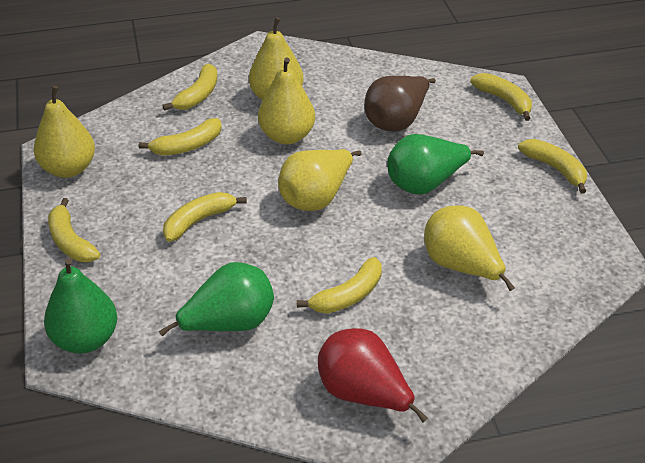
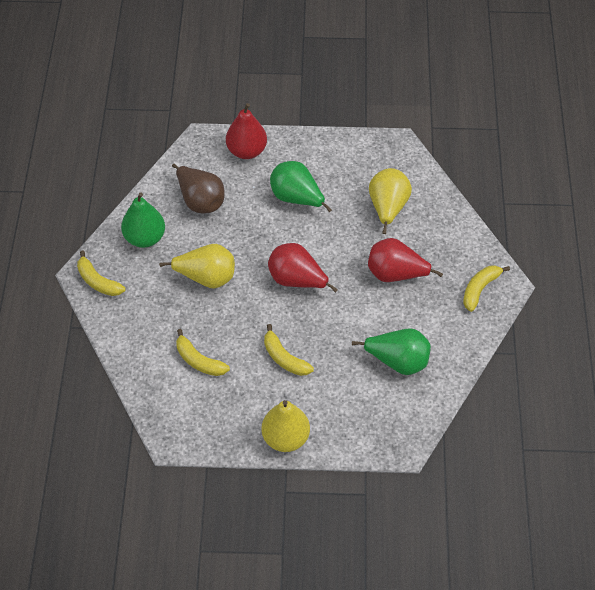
red pear: 1 -> 3
yellow banana: 7 -> 4
yellow pear: 5 -> 3

